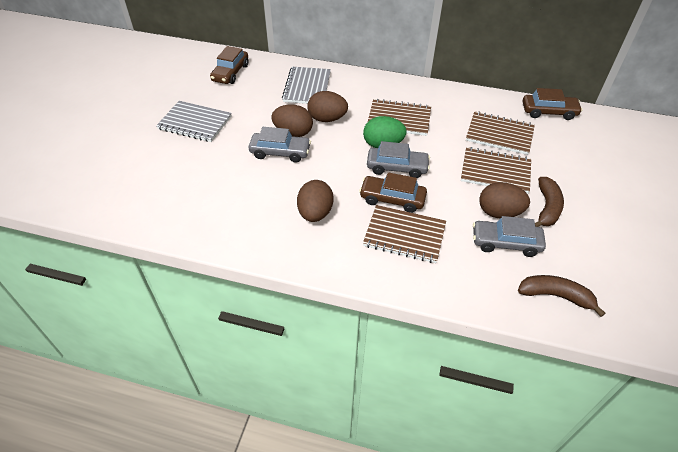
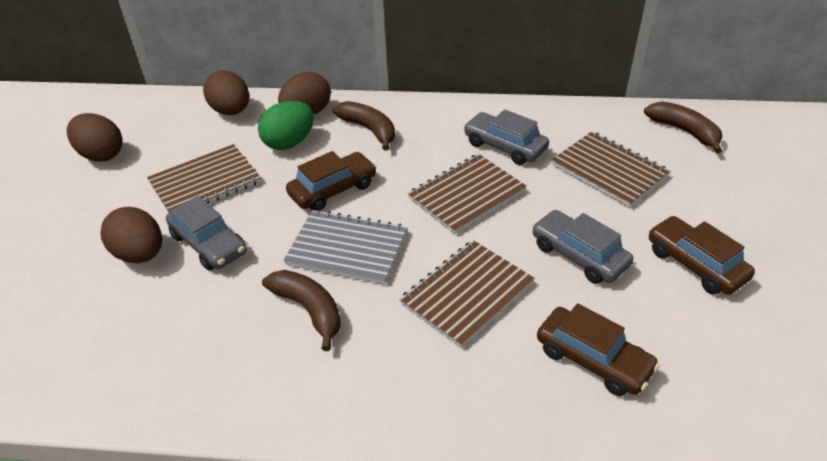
brown banana: 2 -> 3
grey notebook: 2 -> 1

